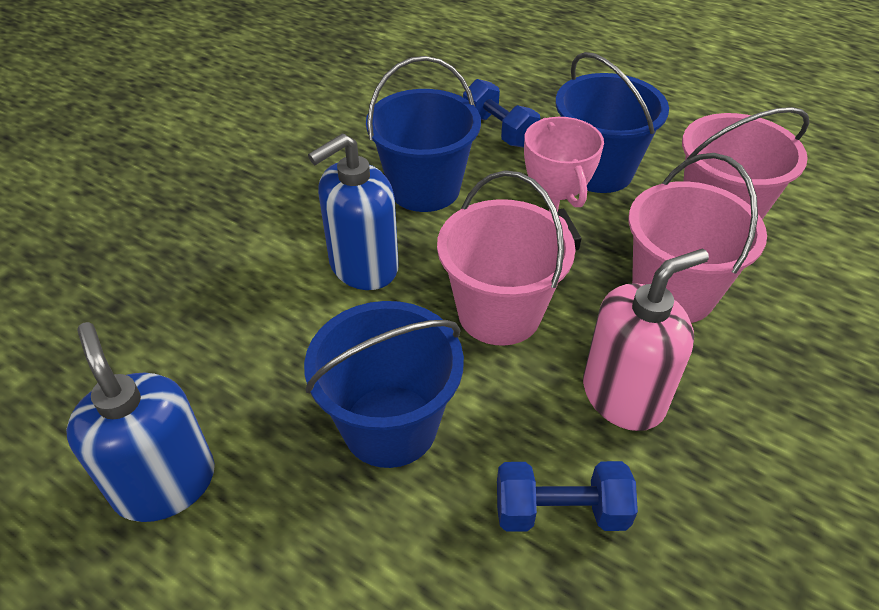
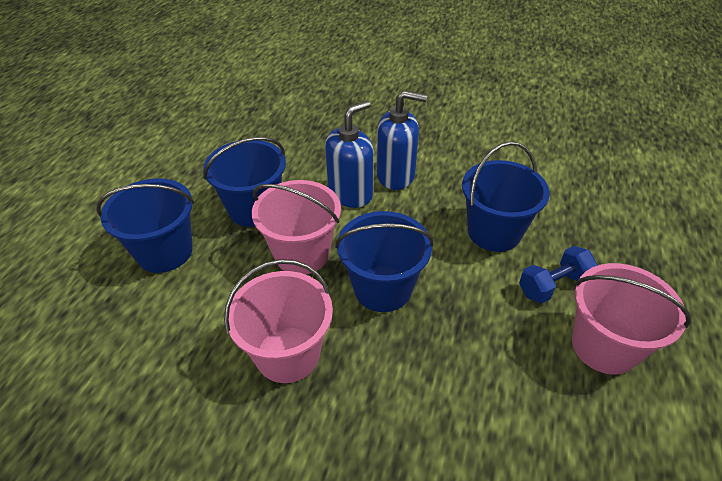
blue bucket: 3 -> 4
blue dumbbell: 2 -> 1
pink soap dispenser: 1 -> 0
pink trophy: 1 -> 0

